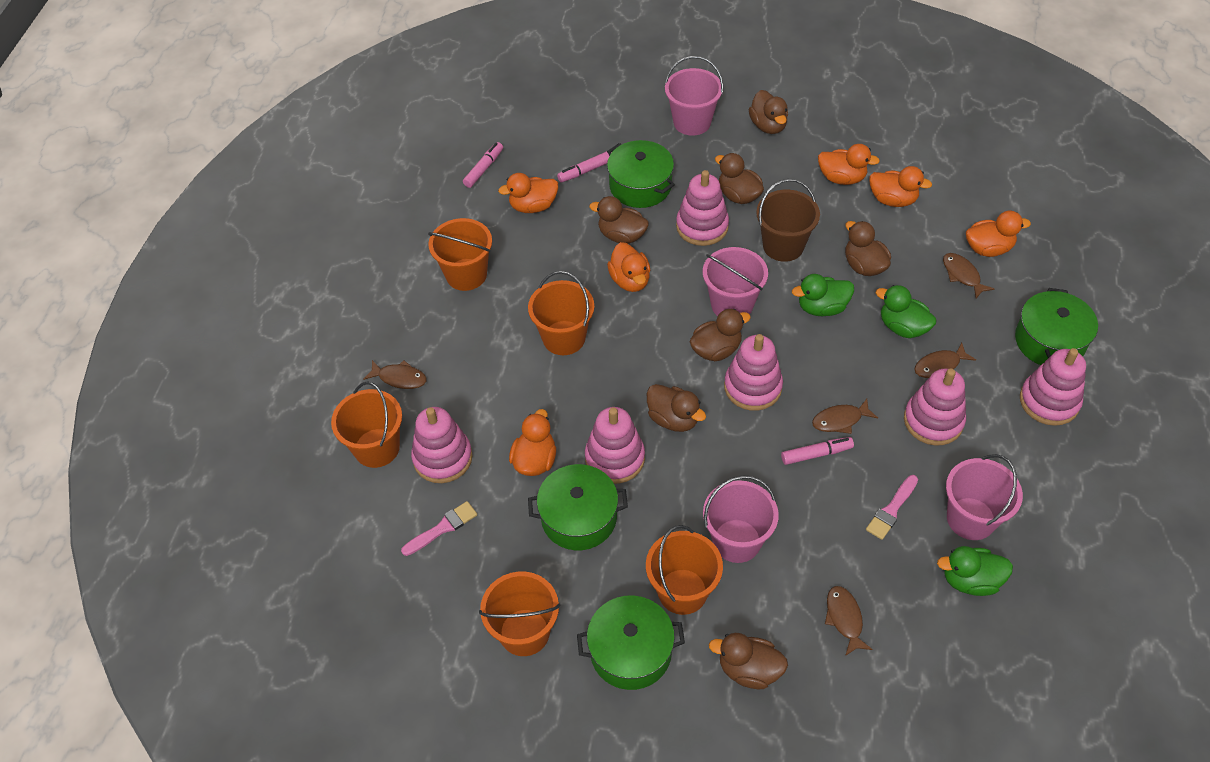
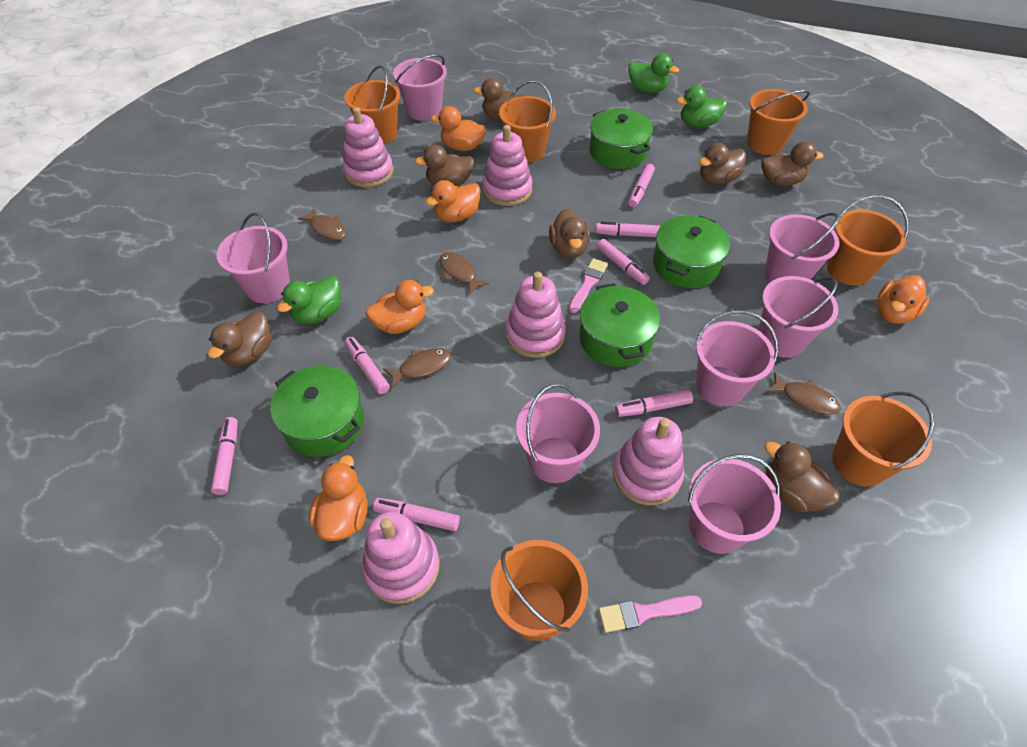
brown bucket: 1 -> 0
brown fish: 5 -> 4
orange bucket: 5 -> 6
orange duck: 6 -> 5
pink bucket: 4 -> 7
pink marker: 3 -> 7
pink stacking toy: 6 -> 5

